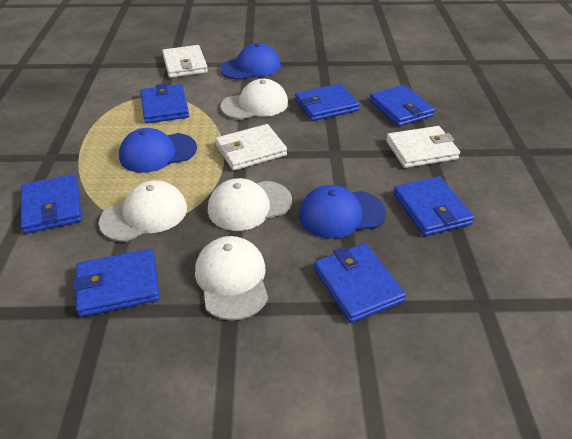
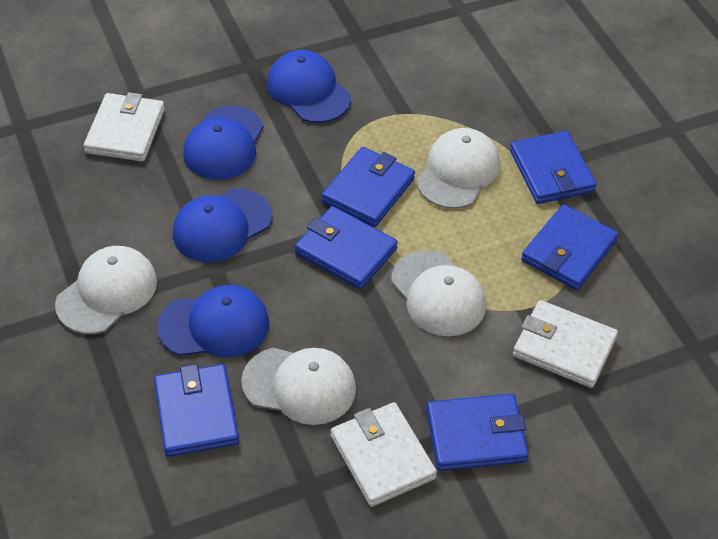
blue cap: 3 -> 4
blue wallet: 7 -> 6

